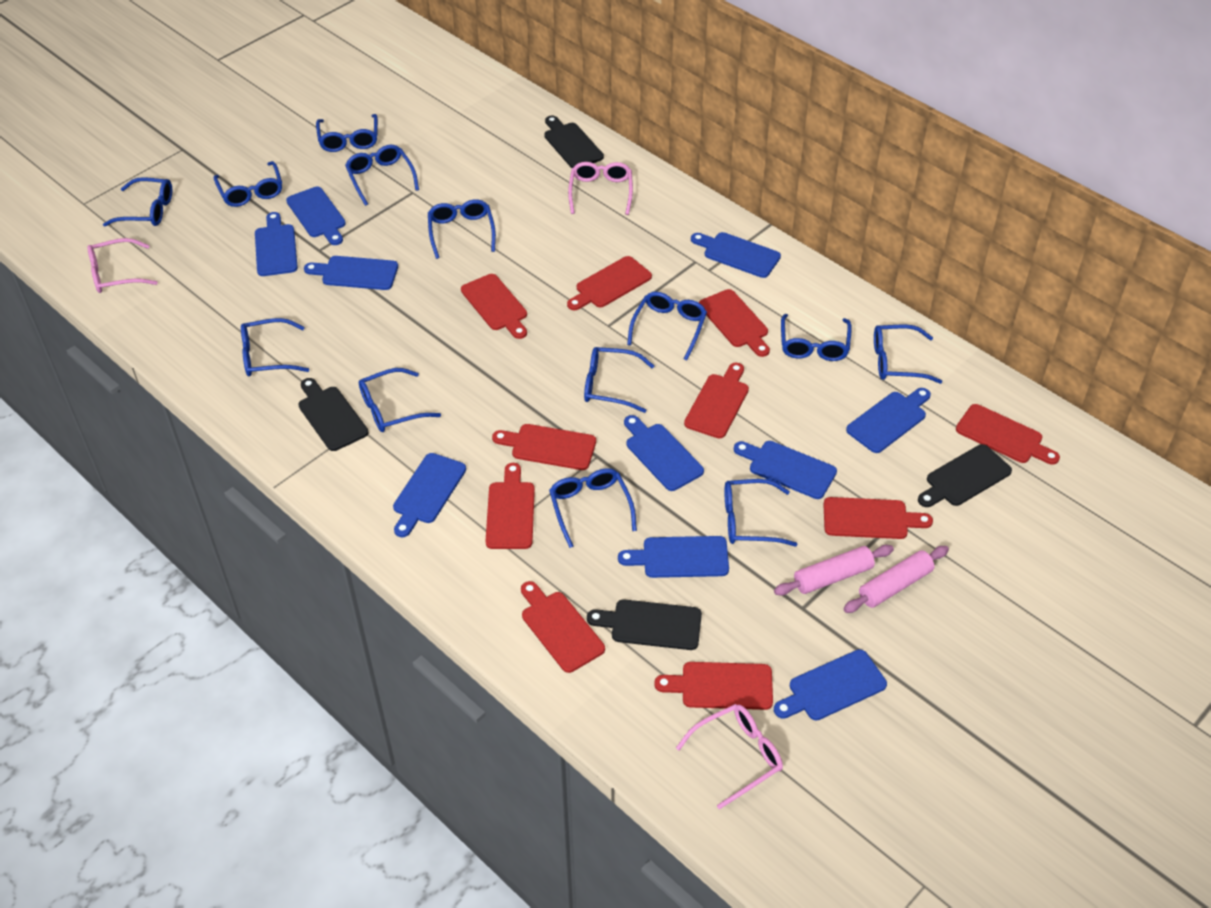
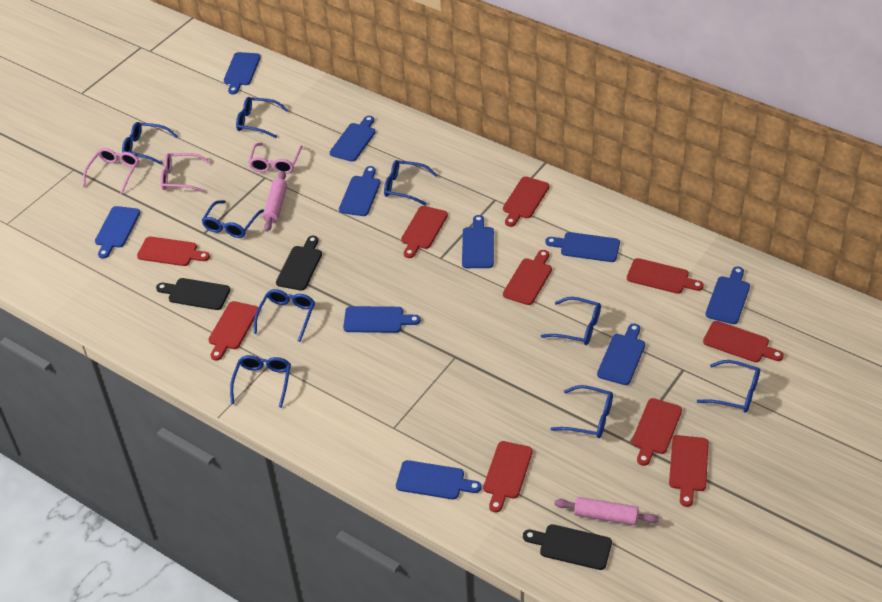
black cutting board: 4 -> 3
blue glasses: 13 -> 9

